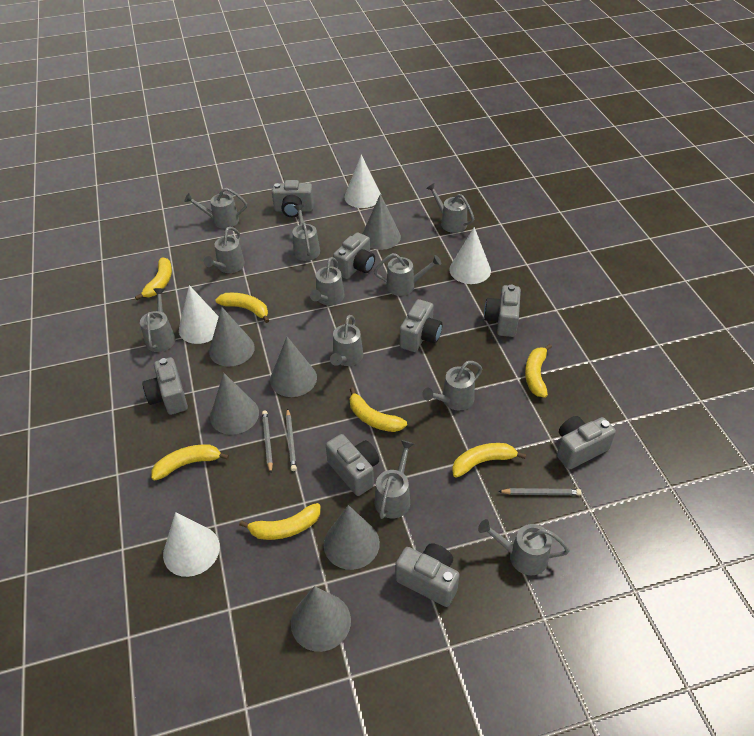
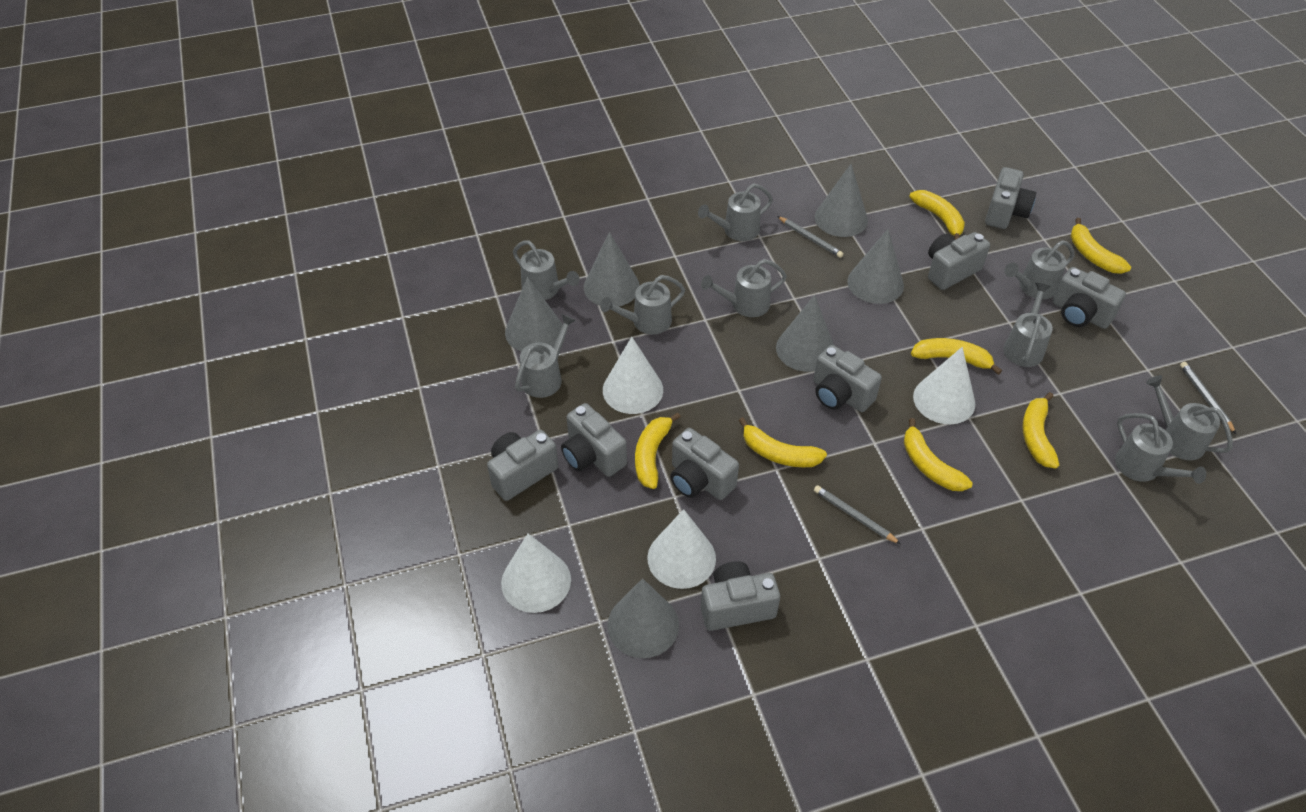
grey watering can: 11 -> 9

